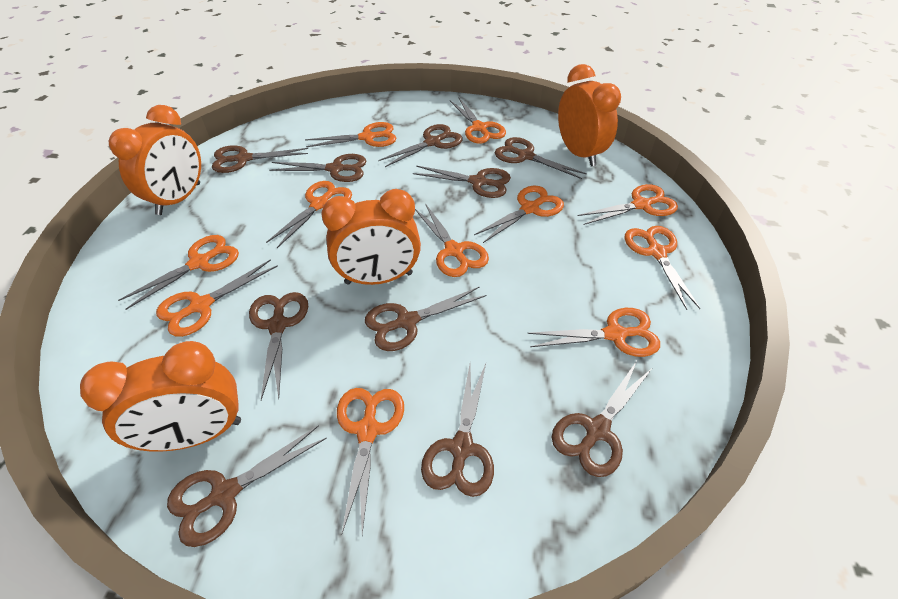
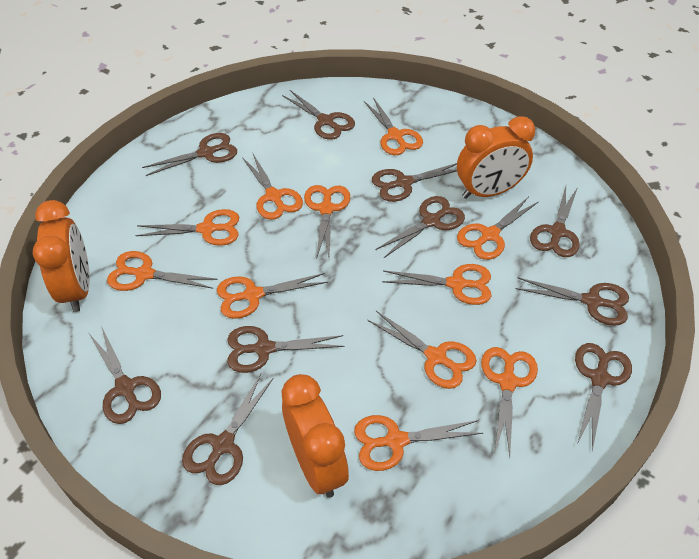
orange clock: 4 -> 3

